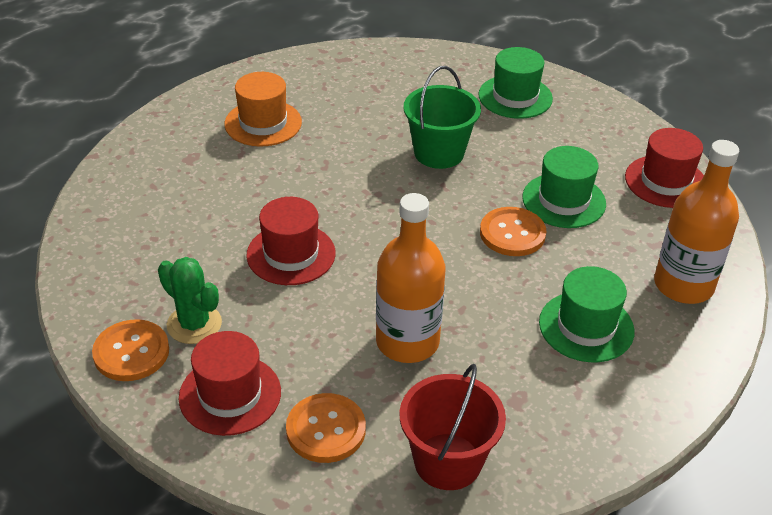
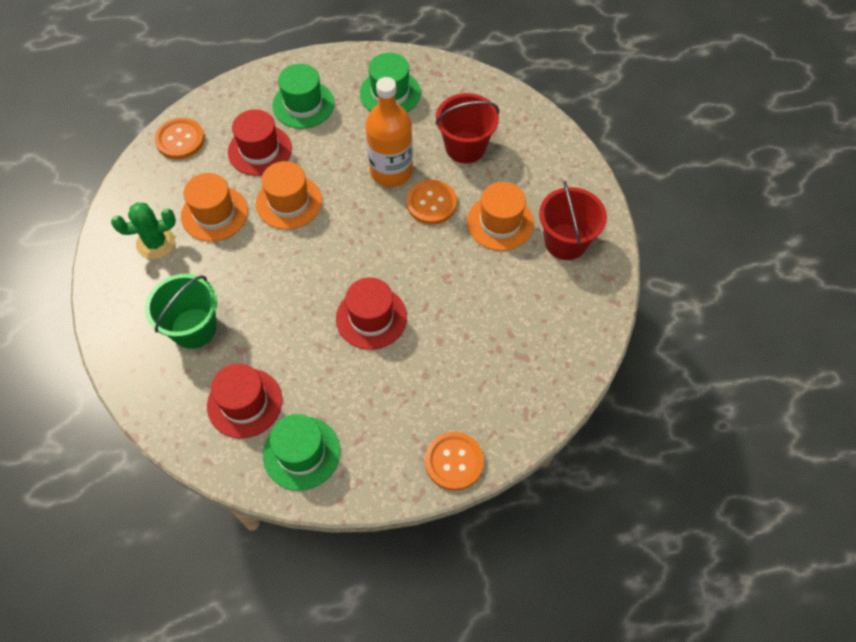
orange bottle: 2 -> 1
orange hat: 1 -> 3
red bucket: 1 -> 2

